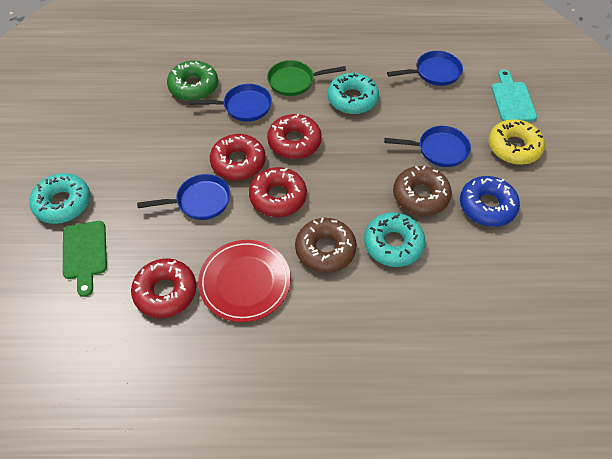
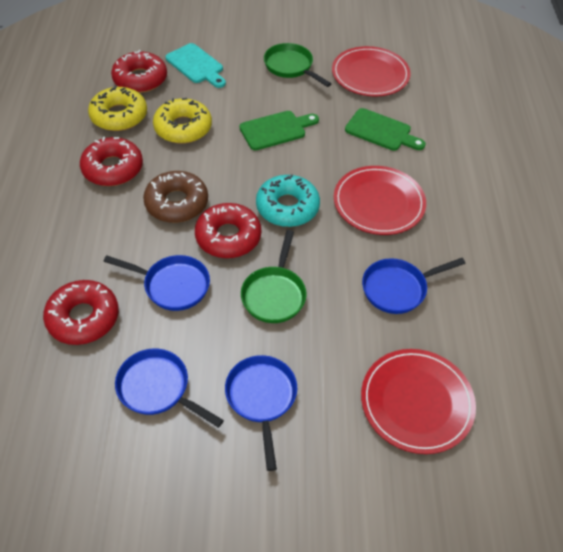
blue donut: 1 -> 0
brown donut: 2 -> 1
green cutting board: 1 -> 2
green donut: 1 -> 0
green pan: 1 -> 2
red plate: 1 -> 3
turquoise donut: 3 -> 1
yellow donut: 1 -> 2

